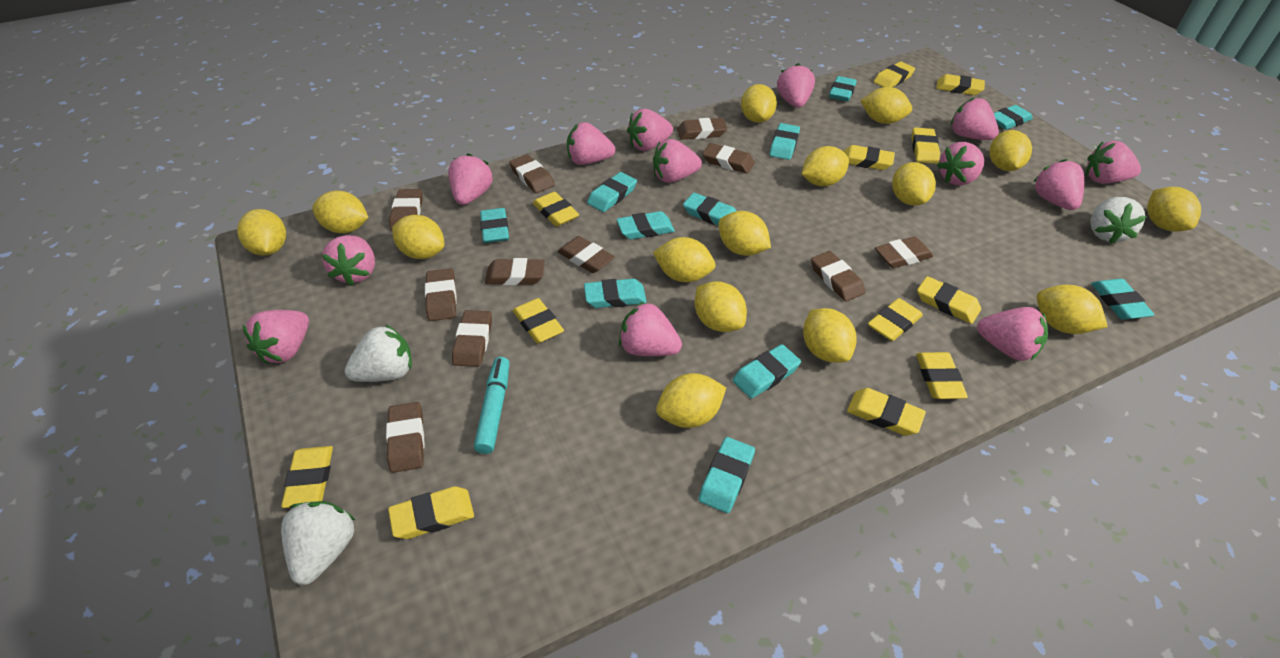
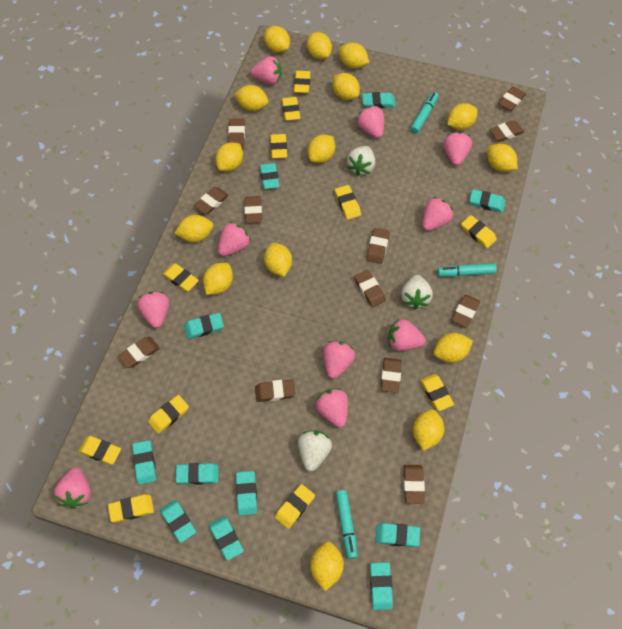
brown eraser: 11 -> 12
pink strawberry: 13 -> 10
turquoise marker: 1 -> 3
yellow eraser: 12 -> 11

